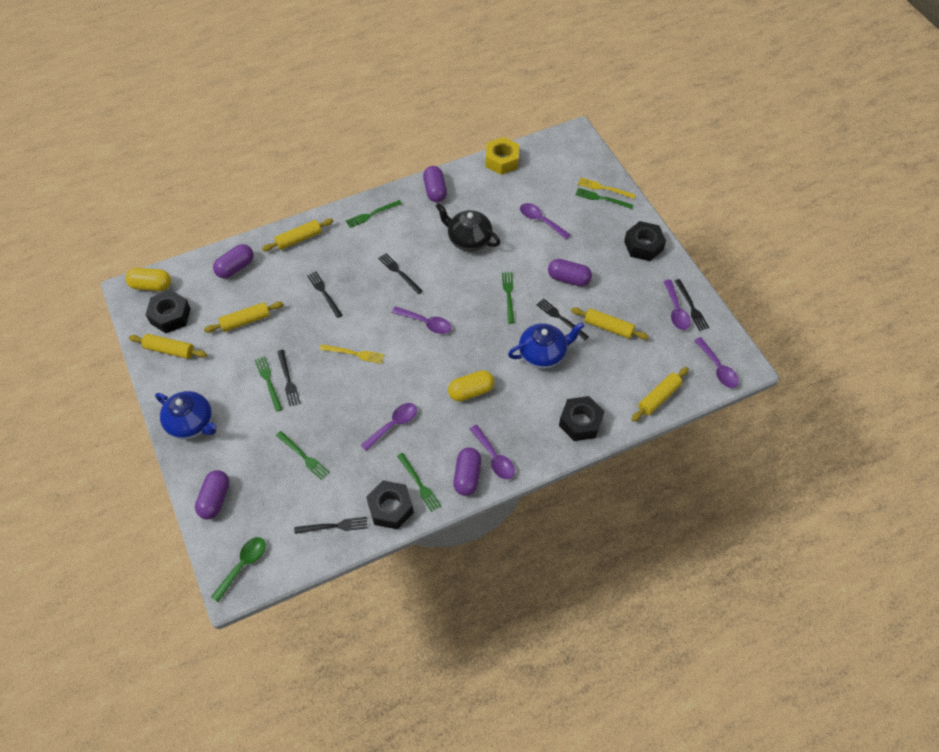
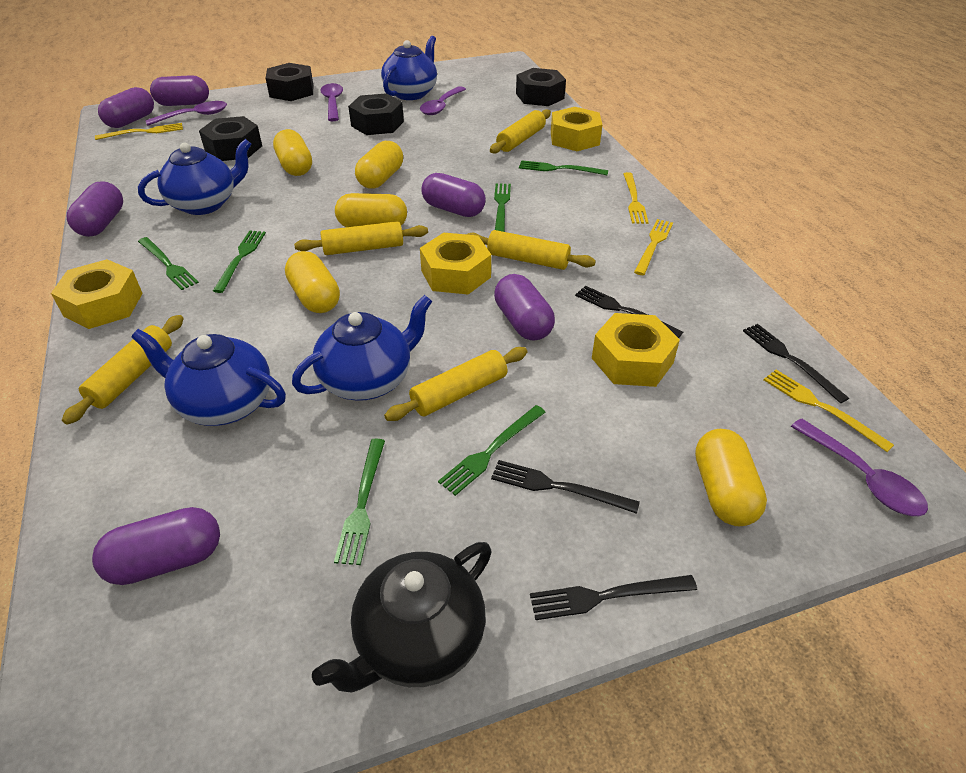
black fork: 6 -> 4
blue teapot: 2 -> 4
green spoon: 1 -> 0
purple capsule: 5 -> 6
purple spoon: 6 -> 4
yellow capsule: 2 -> 5
yellow fork: 2 -> 4
yellow nut: 1 -> 4

